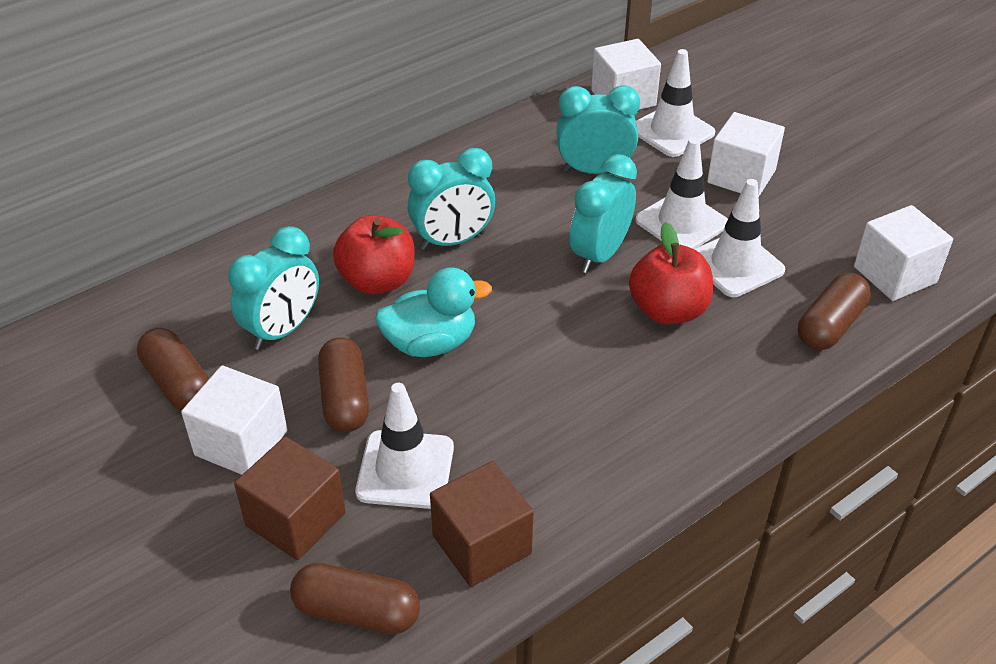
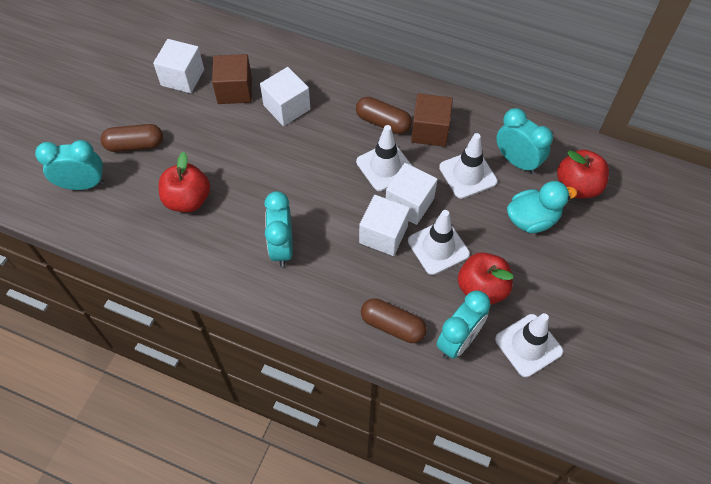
brown capsule: 4 -> 3
red apple: 2 -> 3

